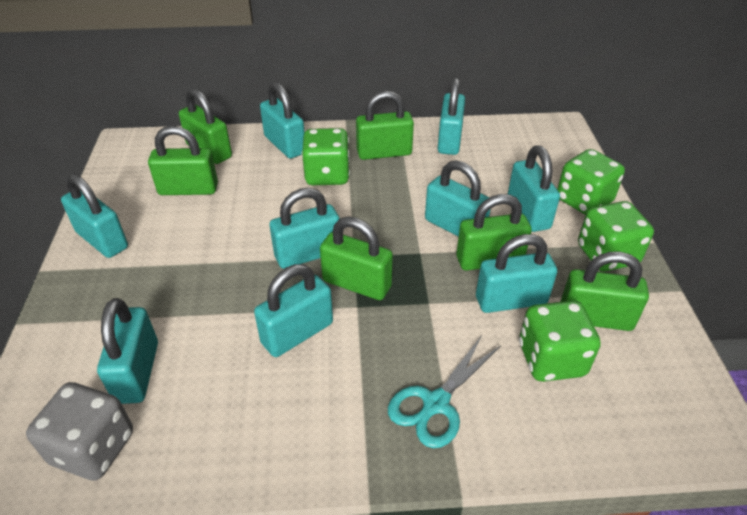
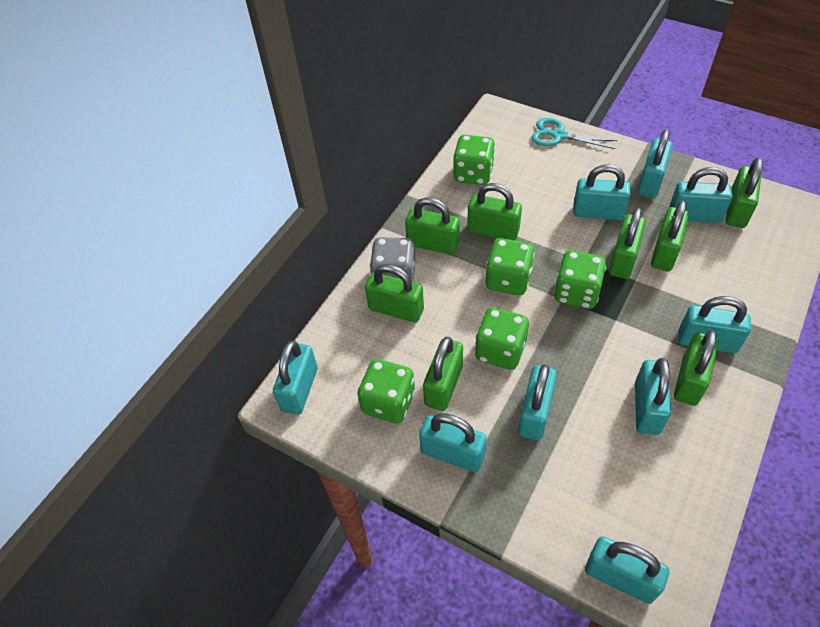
green dice: 4 -> 5
green padlock: 6 -> 8

